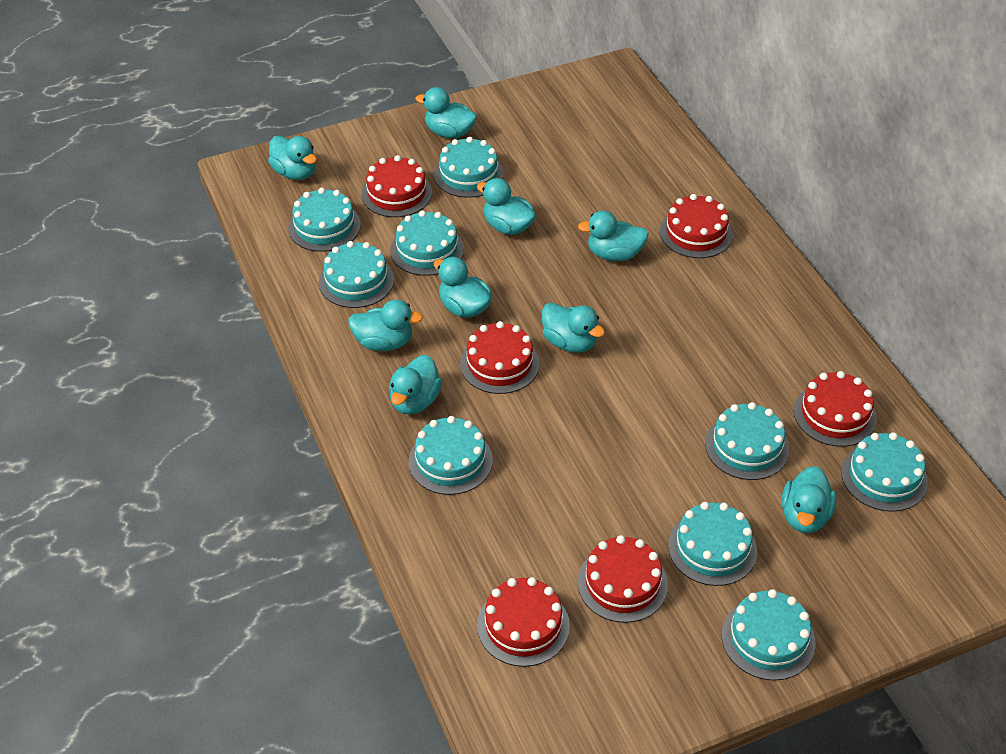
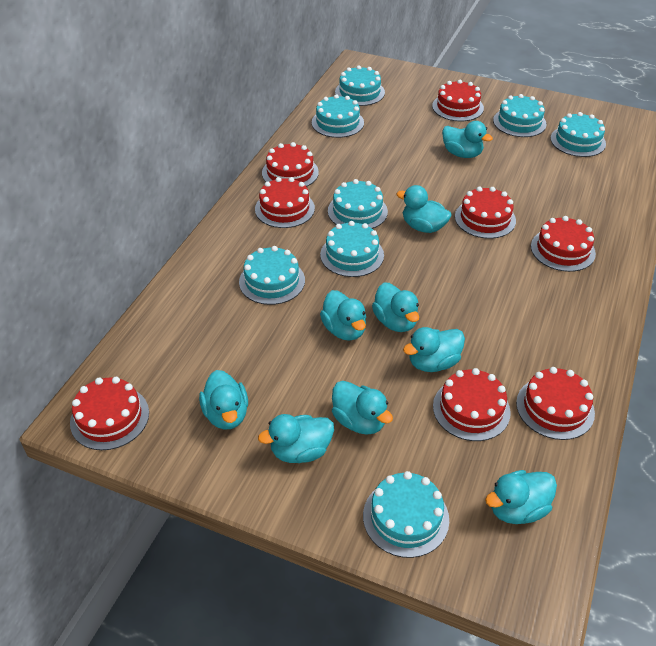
red cake: 6 -> 8
turquoise cake: 9 -> 8

